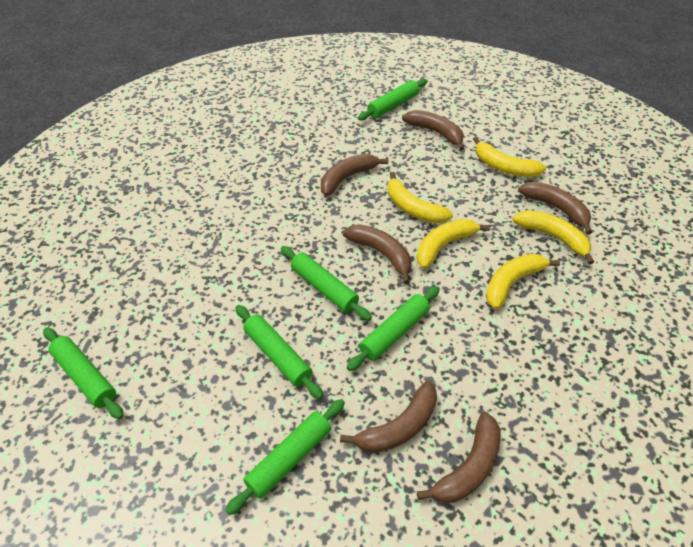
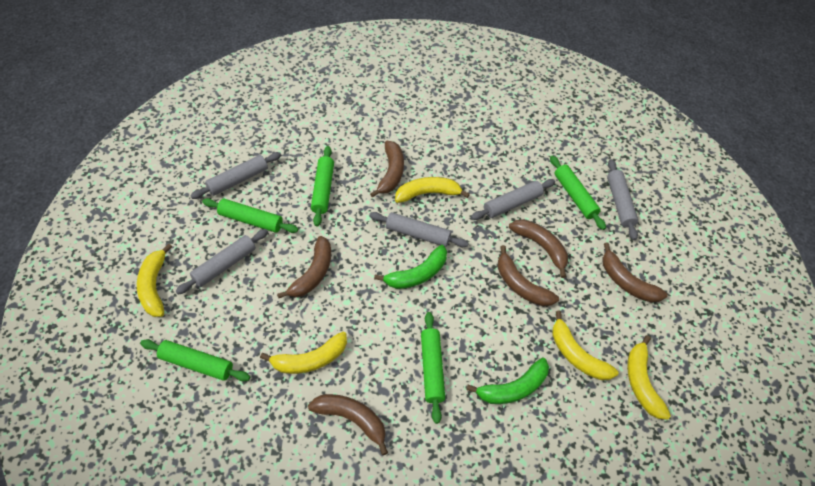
green banana: 0 -> 2
green rolling pin: 6 -> 5
grey rolling pin: 0 -> 5

